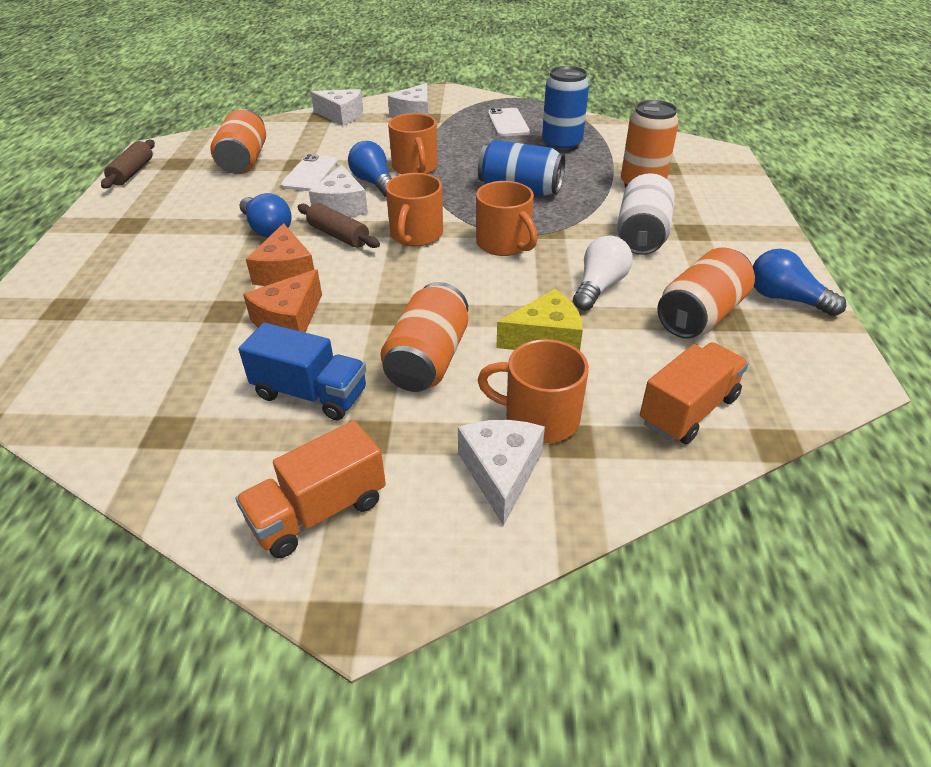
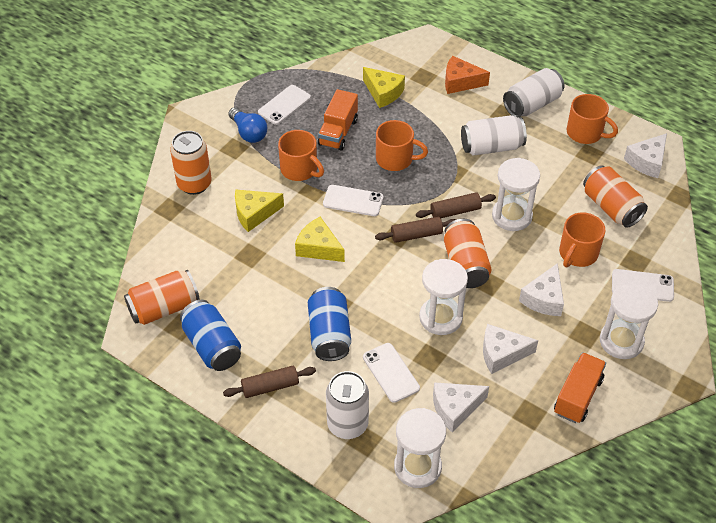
blue light bulb: 3 -> 1
blue truck: 1 -> 0
brown rolling pin: 2 -> 3
orange cheese: 2 -> 1
white can: 1 -> 3
white hourglass: 0 -> 4
white light bulb: 1 -> 0
white phone: 2 -> 4
yellow cheese: 1 -> 3

